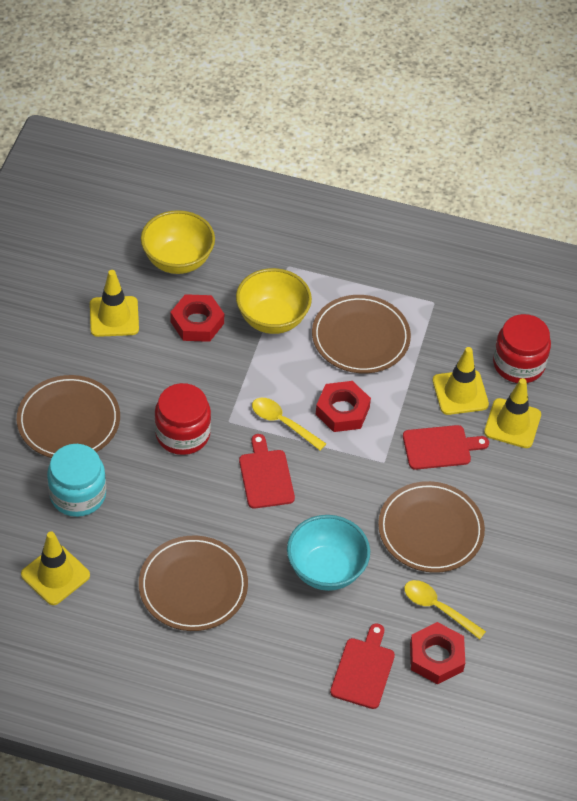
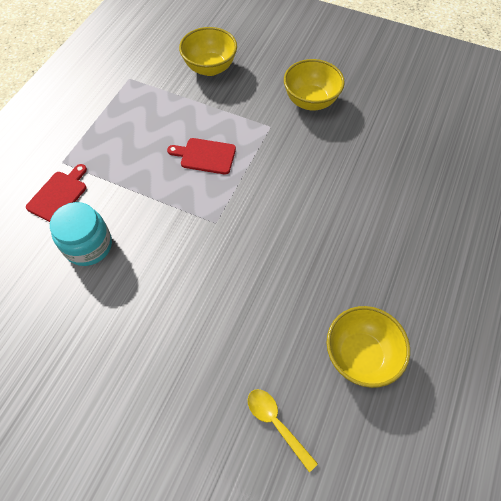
brown plate: 4 -> 0
red cutting board: 3 -> 2
red jar: 2 -> 0
red nut: 3 -> 0
turquoise bowl: 1 -> 0
yellow bowl: 2 -> 3
yellow spoon: 2 -> 1
yellow traffic cone: 4 -> 0

